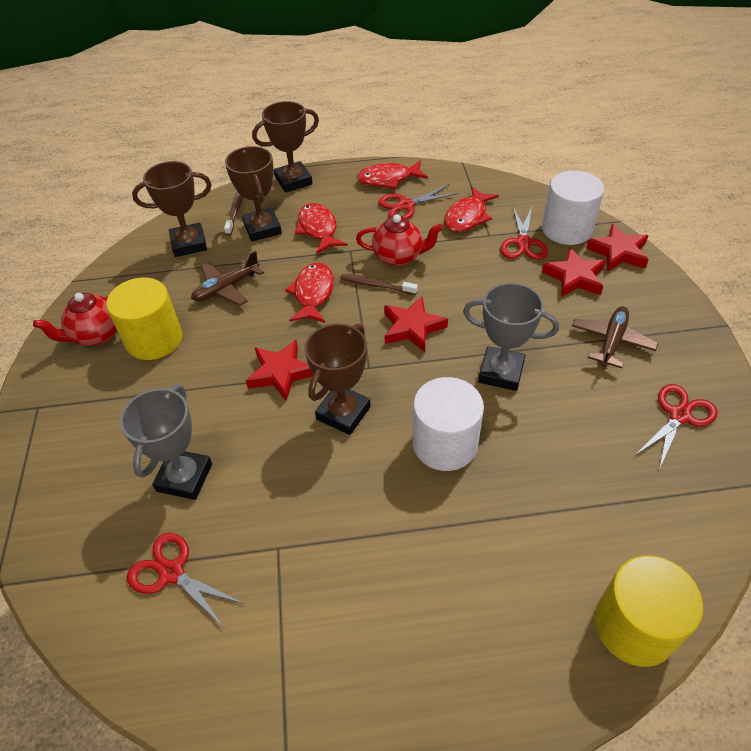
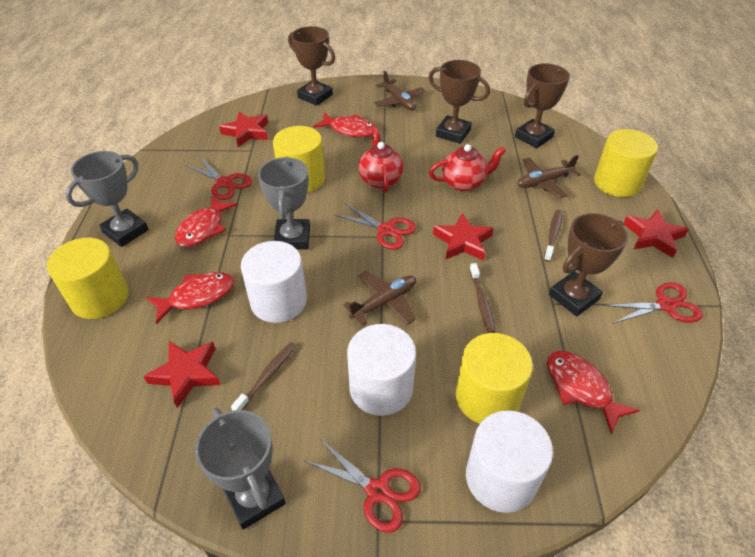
brown plane: 2 -> 3
brown toothbrush: 2 -> 3
grey trophy: 2 -> 3
white cylinder: 2 -> 3
yellow cylinder: 2 -> 4

